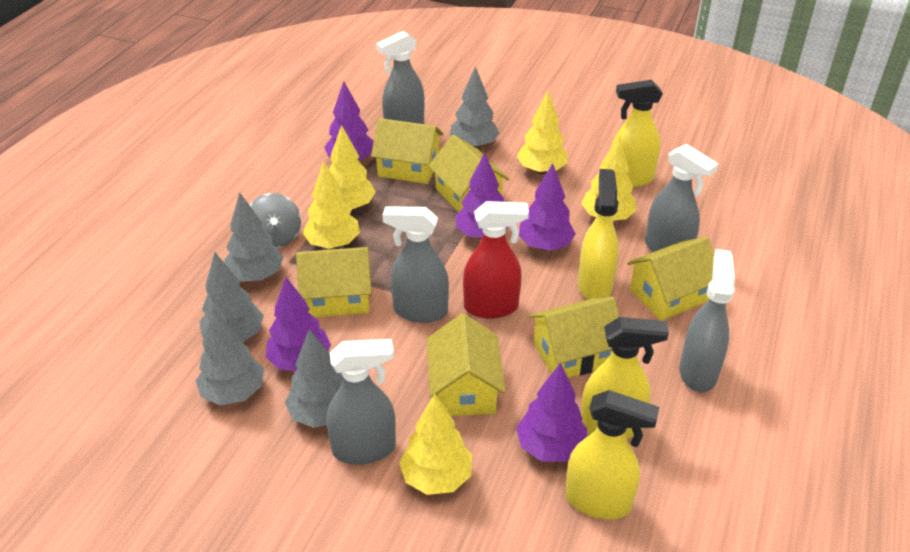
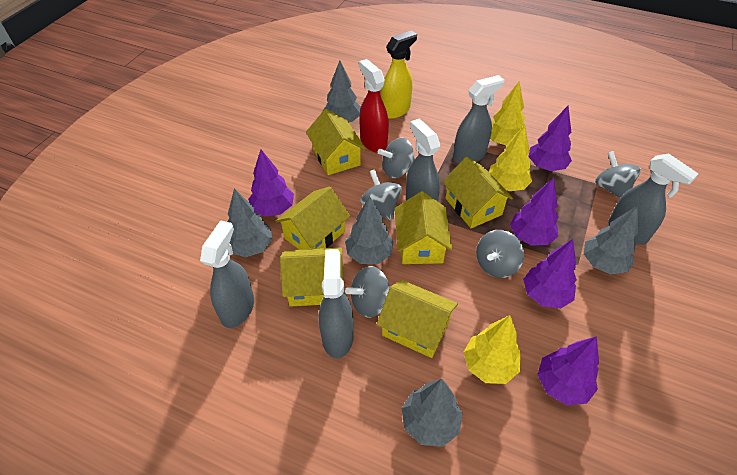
grey spinning top: 1 -> 5
yellow spray bottle: 4 -> 1
yellow tree: 5 -> 3

